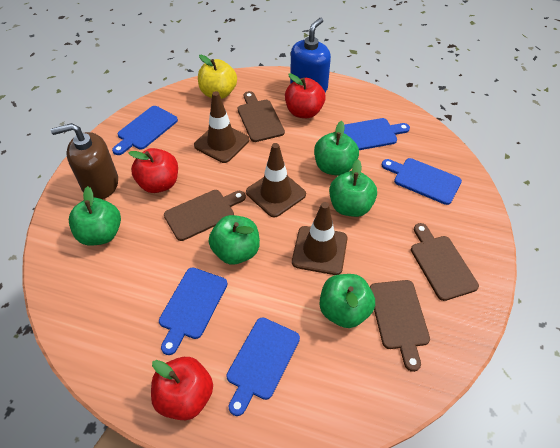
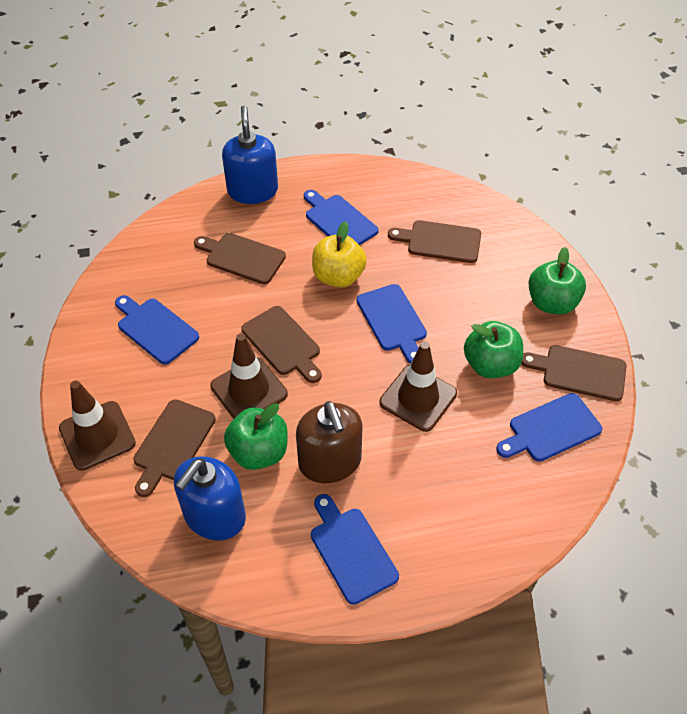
blue soap dispenser: 1 -> 2
brown cutting board: 4 -> 5
green apple: 5 -> 3
red apple: 3 -> 0

